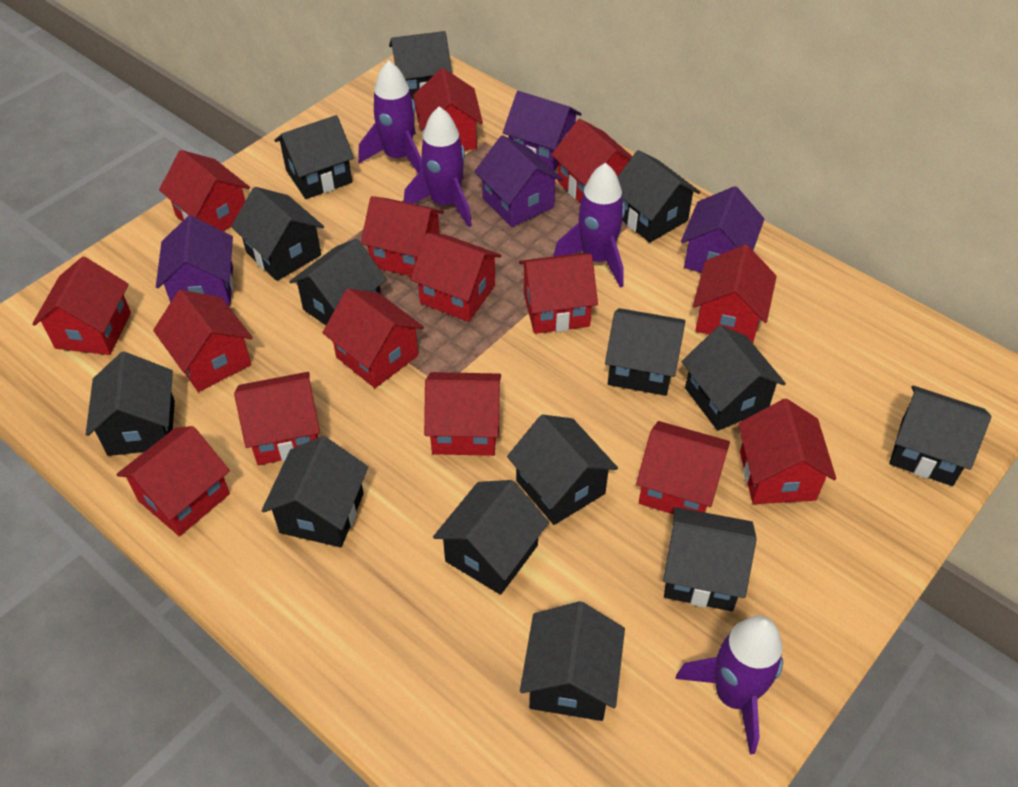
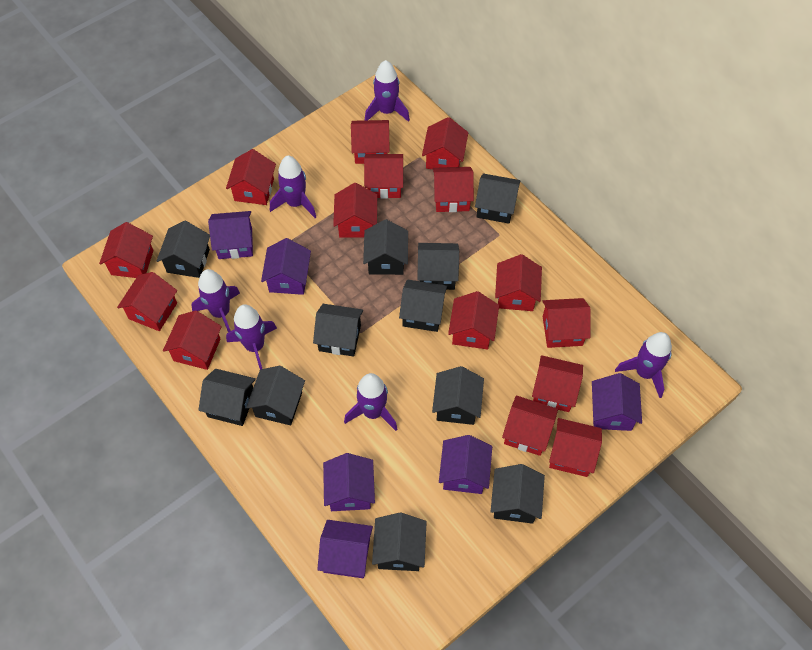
black house: 14 -> 11
purple house: 4 -> 6
purple rocket: 4 -> 6

